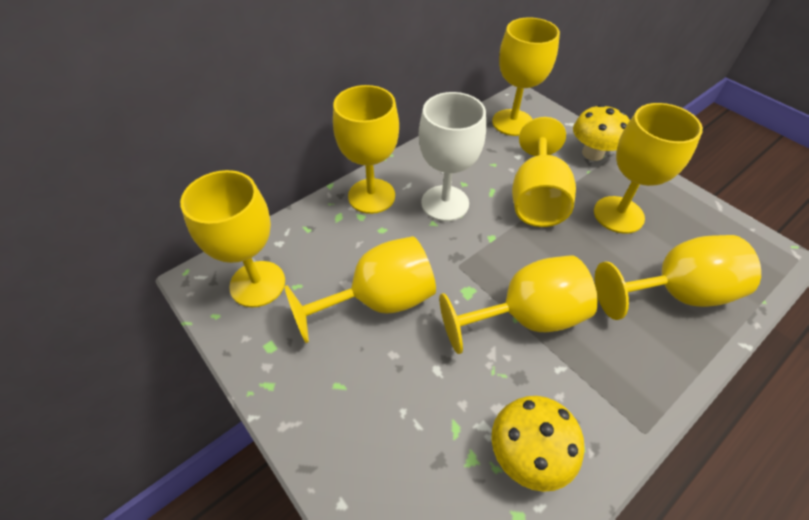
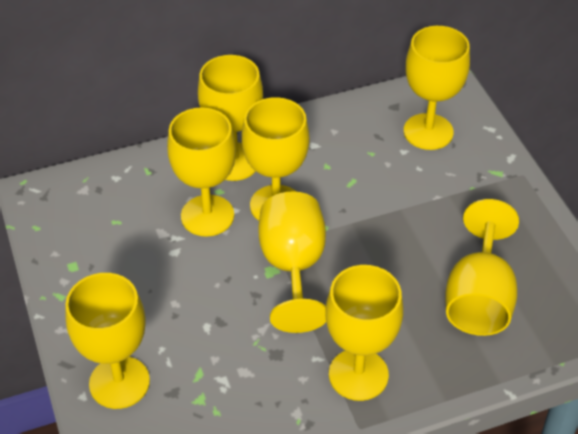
white goblet: 1 -> 0
yellow mushroom: 2 -> 0

